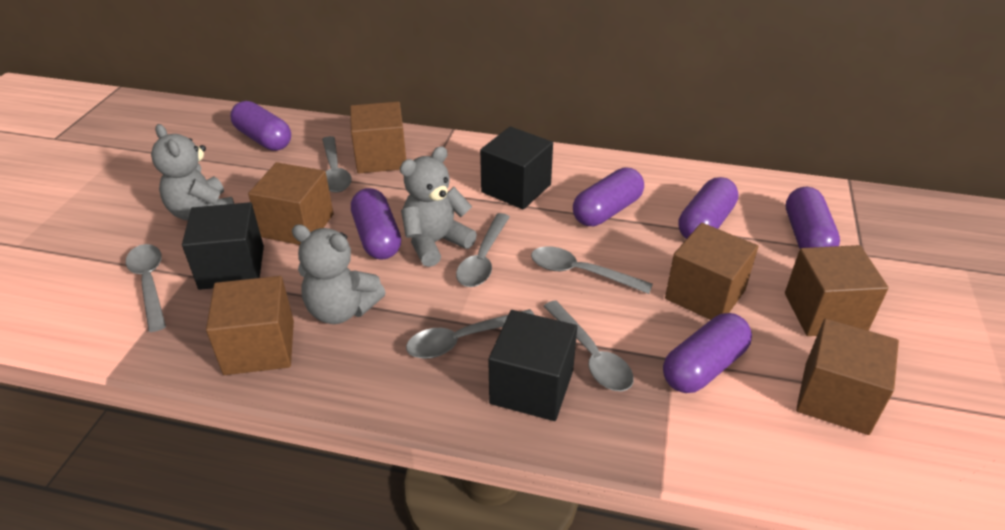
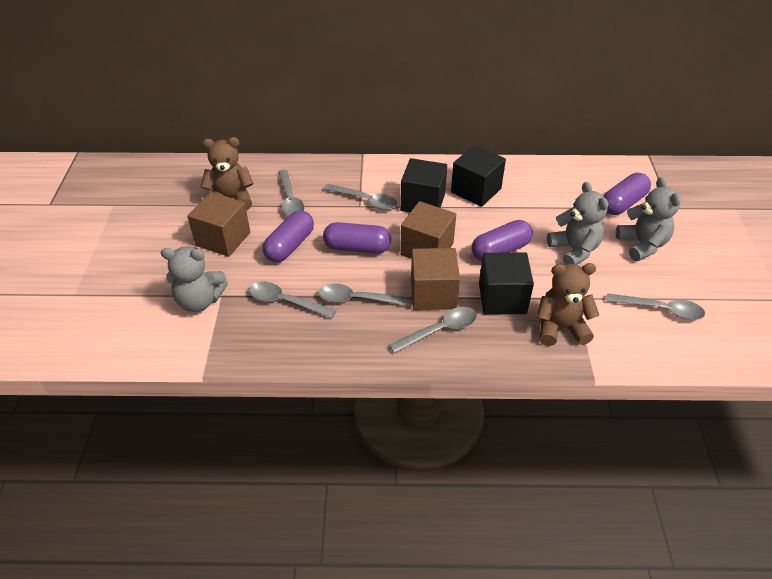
brown cube: 6 -> 3
brown teddy bear: 0 -> 2
purple capsule: 6 -> 4

